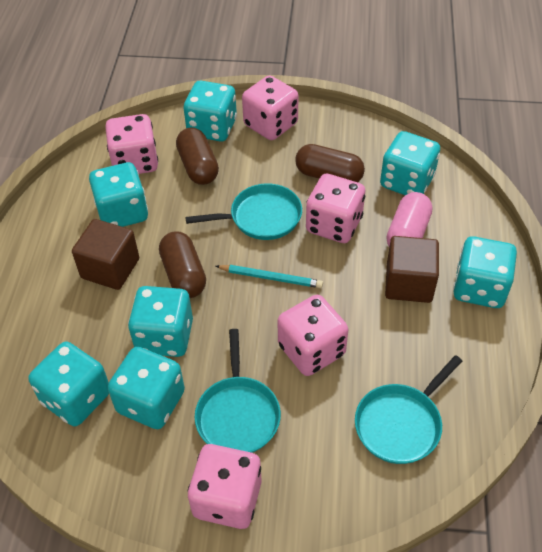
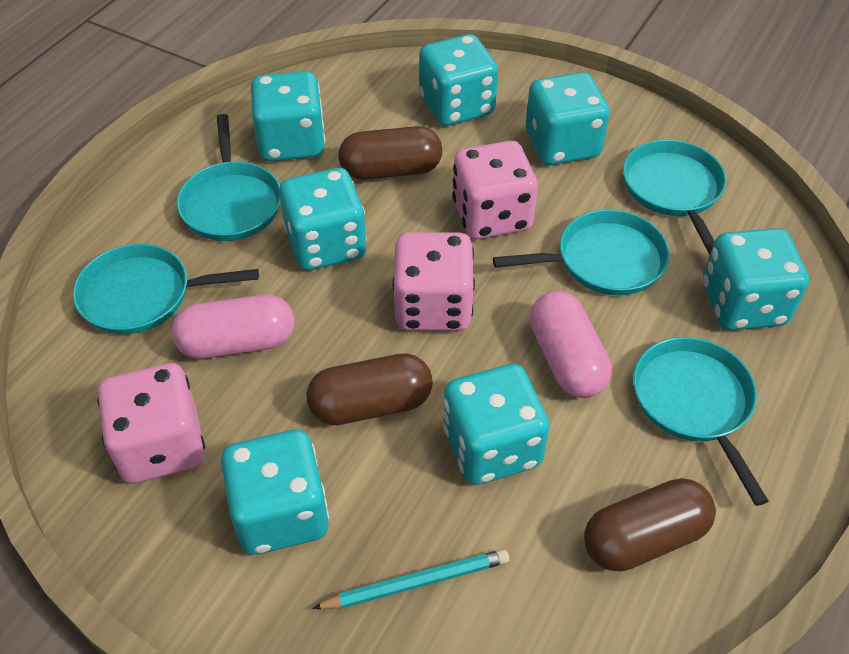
brown cube: 2 -> 0
pink capsule: 1 -> 2
pink dice: 5 -> 3
turquoise pan: 3 -> 5

